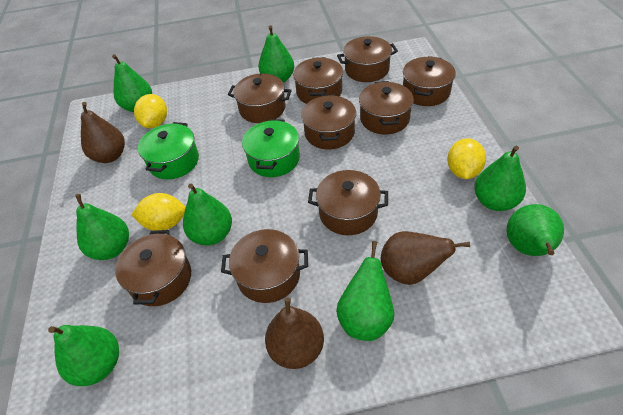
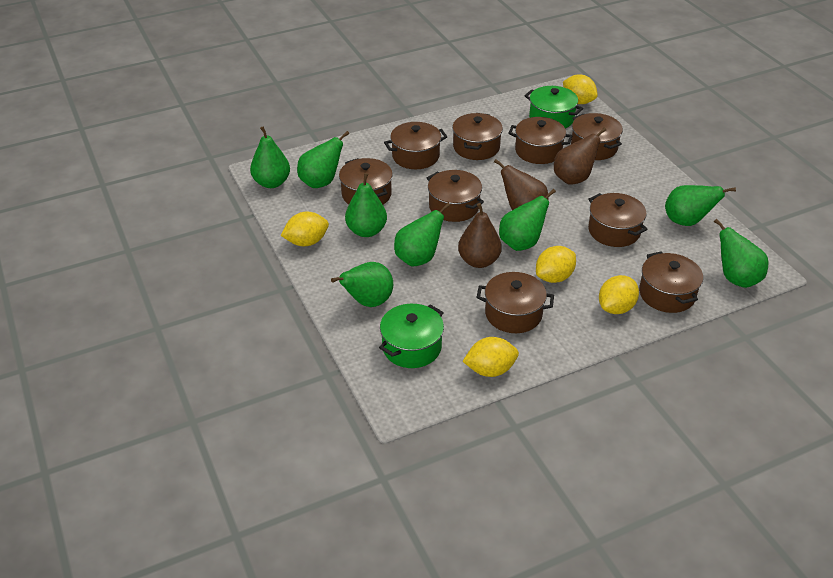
yellow lemon: 3 -> 5

